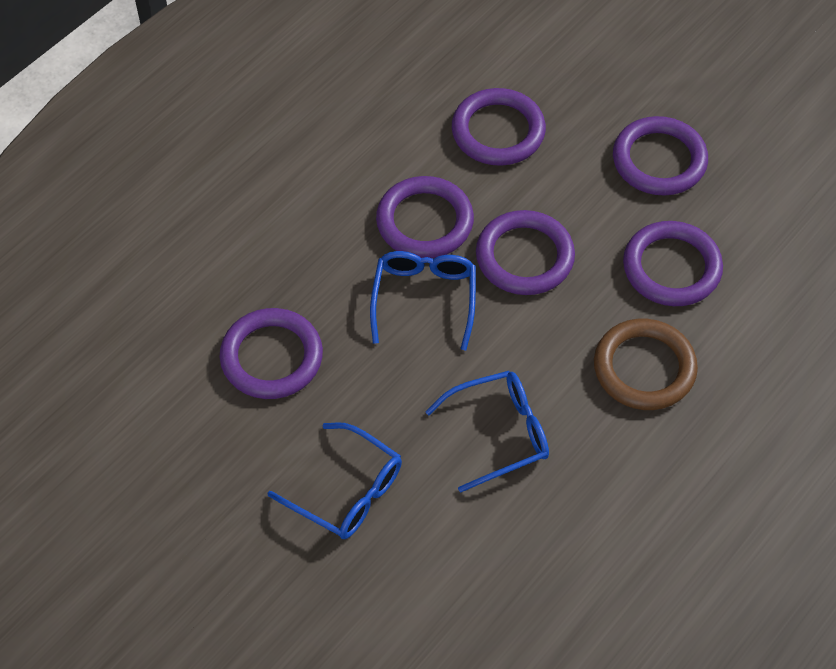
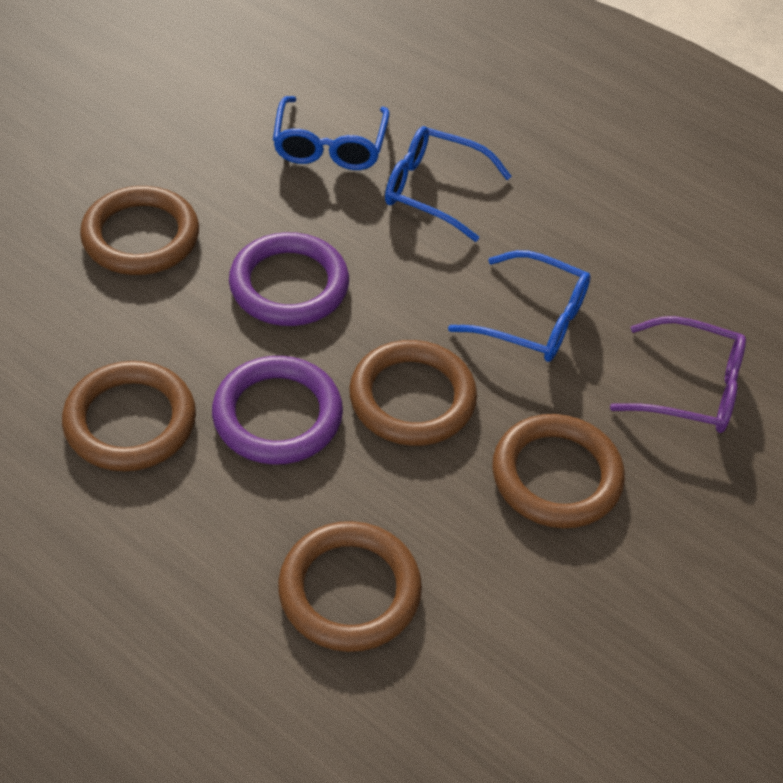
brown ring: 1 -> 5
purple glasses: 0 -> 1
purple ring: 6 -> 2

